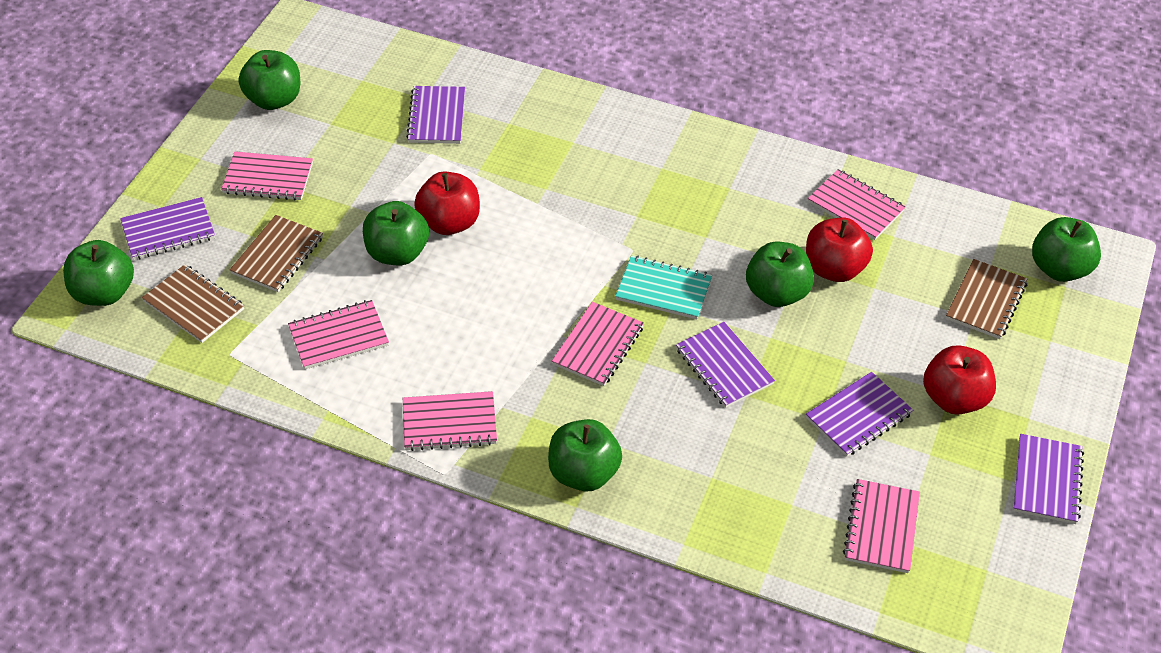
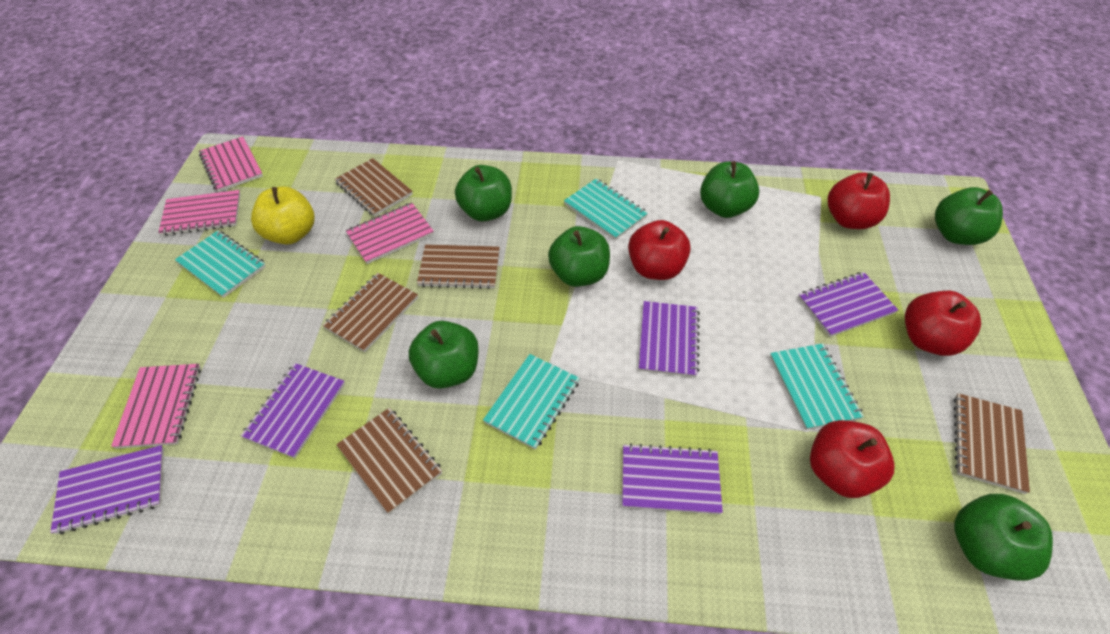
brown notebook: 3 -> 5
pink notebook: 6 -> 4
red apple: 3 -> 4
turquoise notebook: 1 -> 4
yellow apple: 0 -> 1

